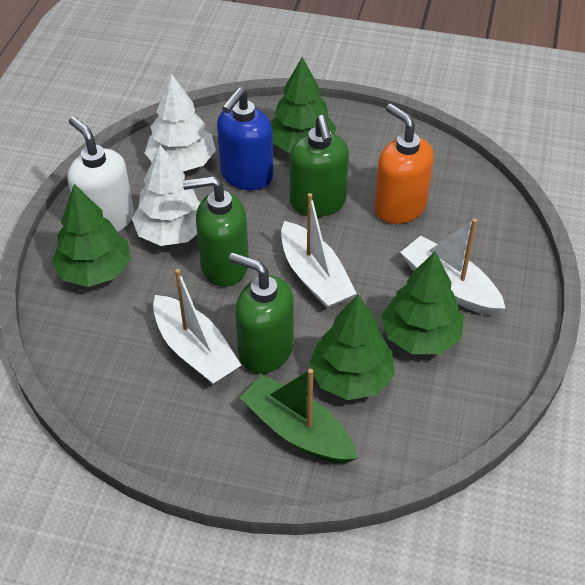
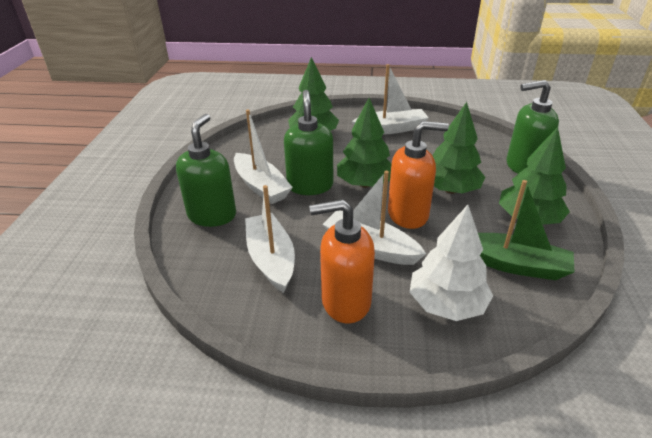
blue soap dispenser: 1 -> 0
orange soap dispenser: 1 -> 2
white boat: 3 -> 4
white soap dispenser: 1 -> 0
white tree: 2 -> 1

